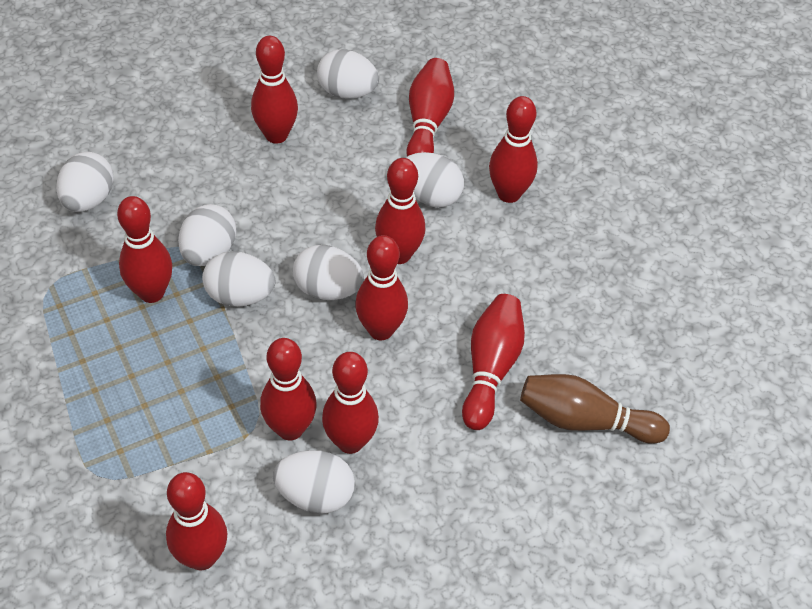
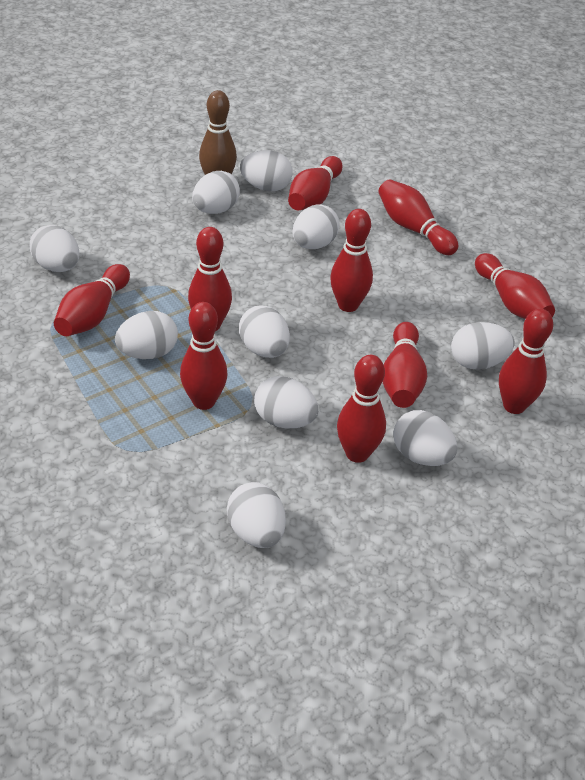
white egg: 7 -> 10

